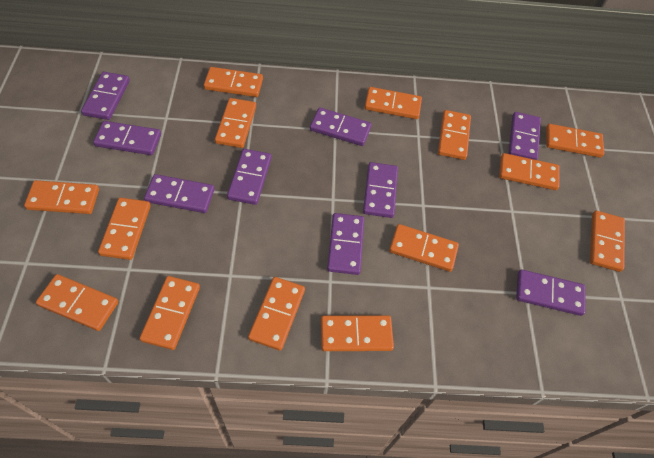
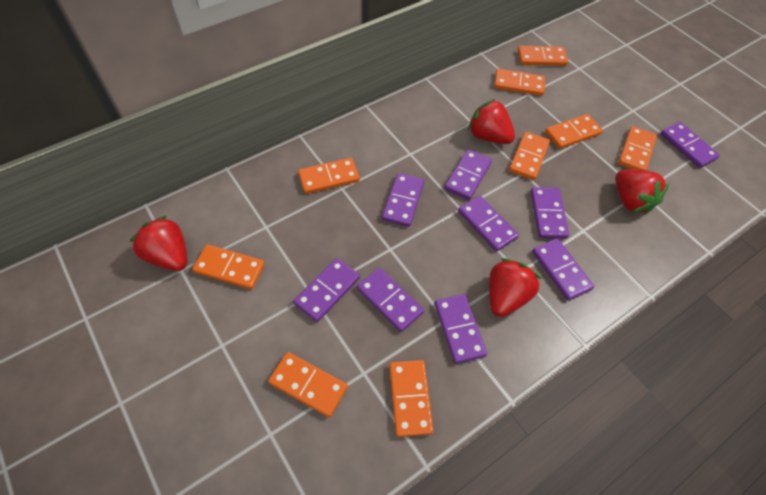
orange domino: 14 -> 9
red strawberry: 0 -> 4

